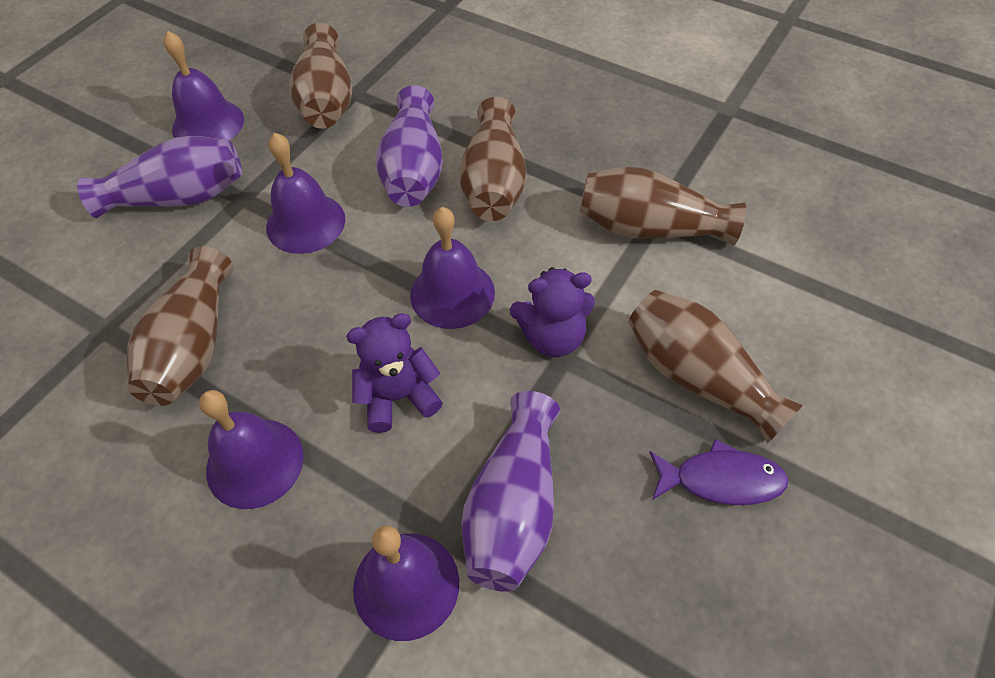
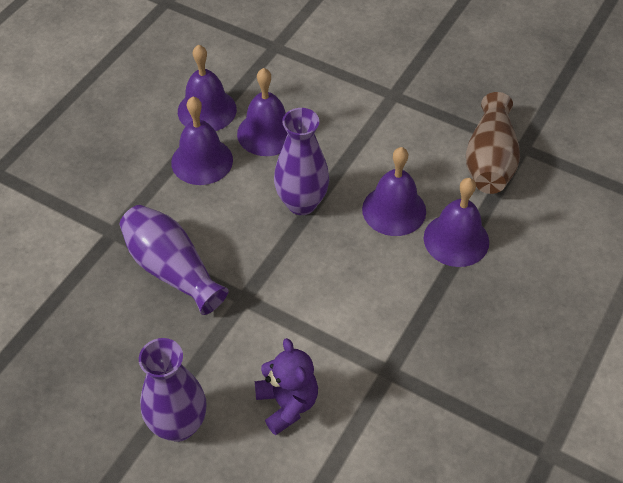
brown vase: 5 -> 1
purple fish: 1 -> 0
purple teddy bear: 2 -> 1

